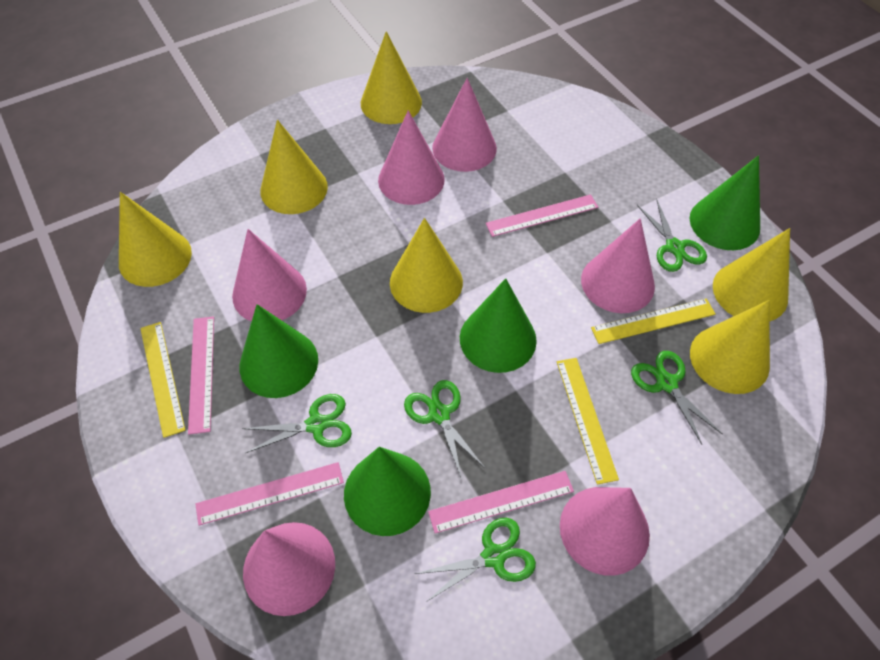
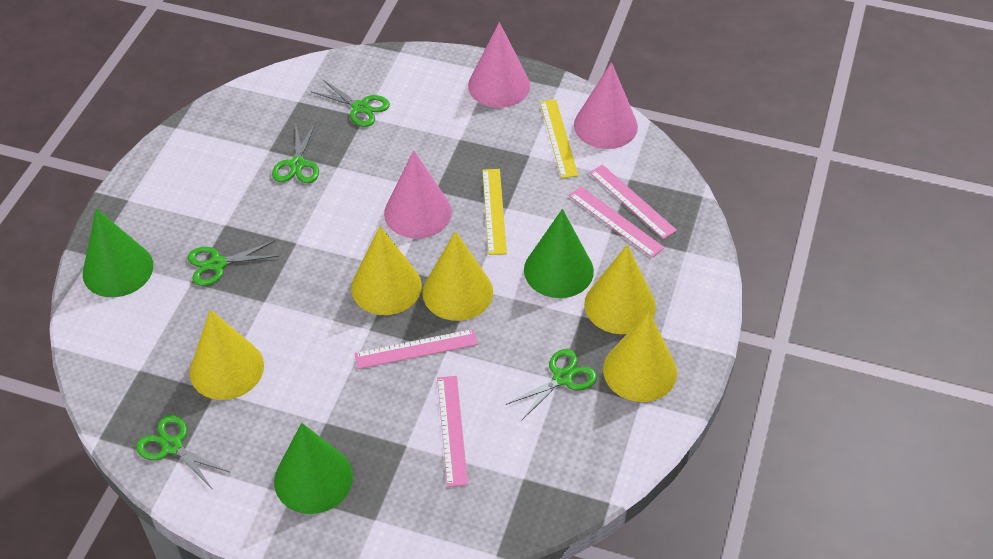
green cone: 4 -> 3
pink cone: 6 -> 3
yellow cone: 6 -> 5
yellow ruler: 3 -> 2

